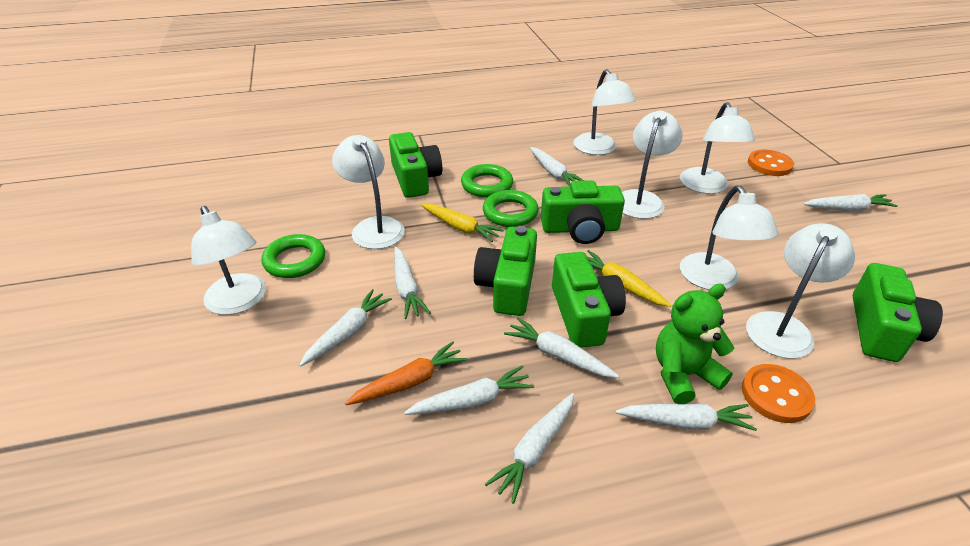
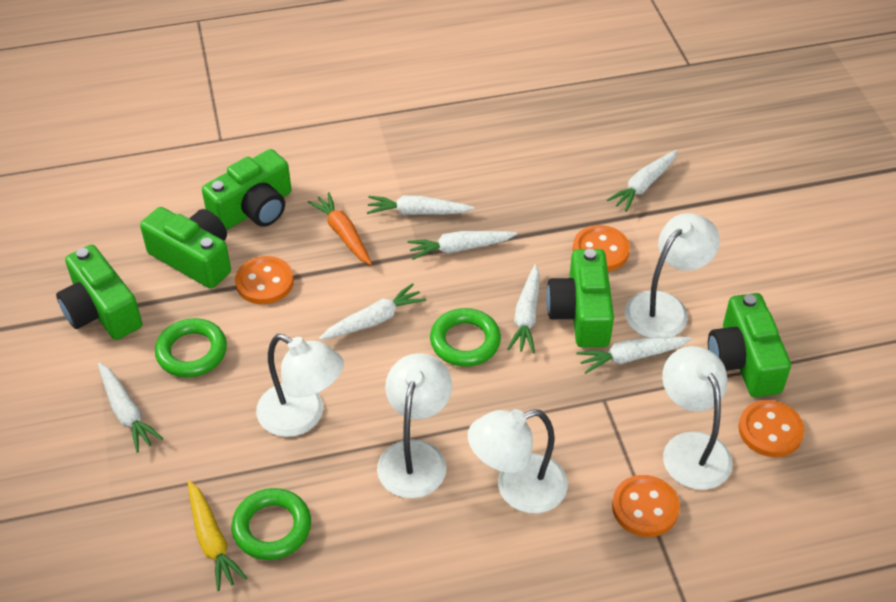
green teddy bear: 1 -> 0
orange button: 2 -> 4
white carrot: 8 -> 7
white lamp: 7 -> 5
yellow carrot: 2 -> 1

